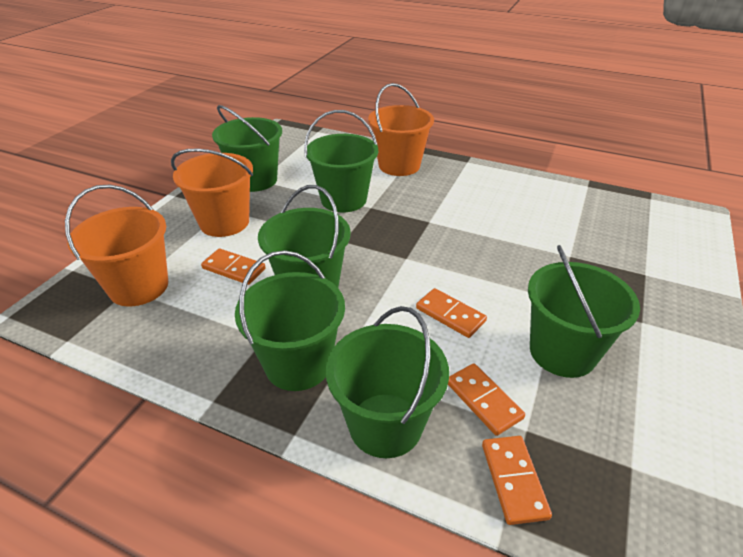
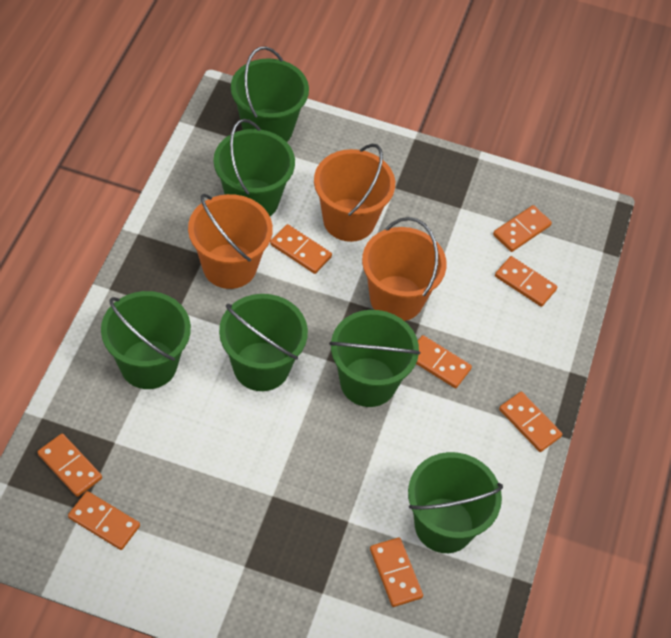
orange domino: 4 -> 8

